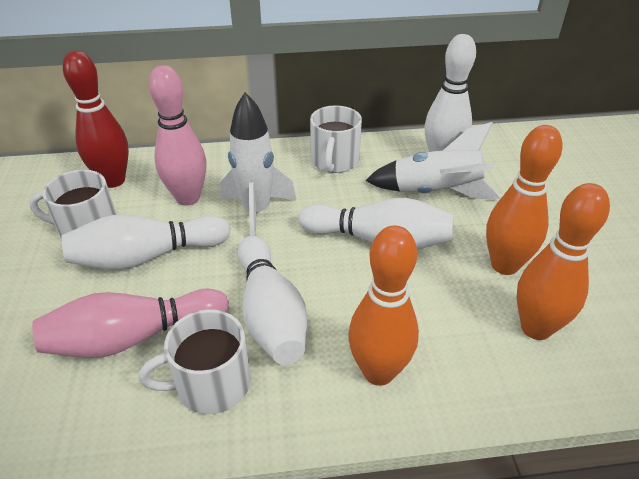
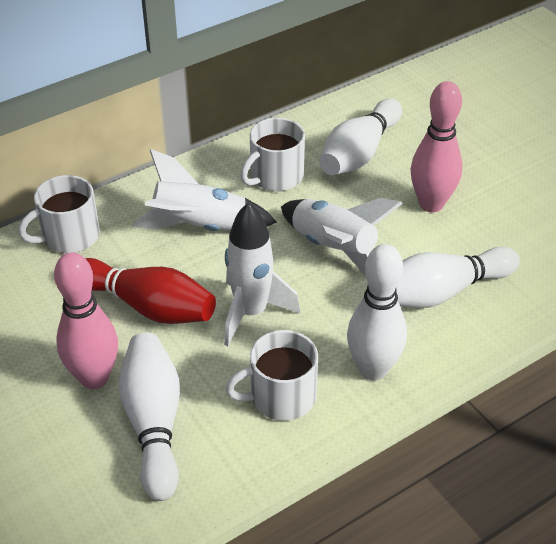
orange bowling pin: 3 -> 0
white rocket: 2 -> 3

